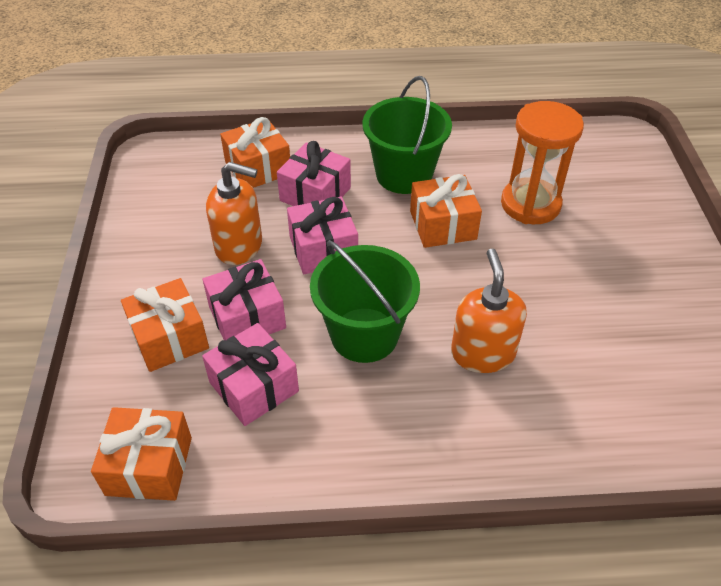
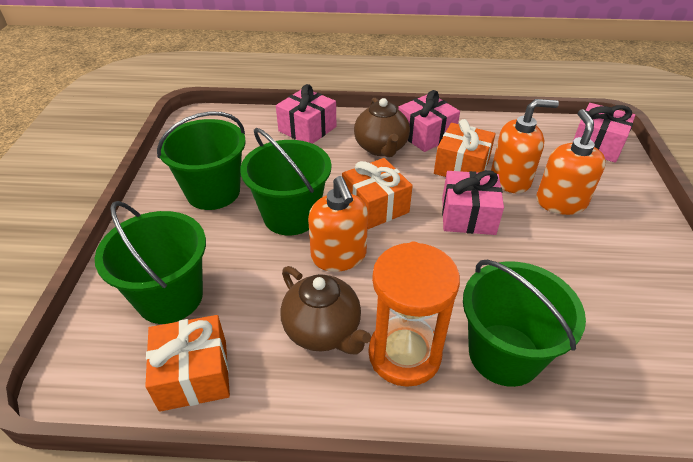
brown teapot: 0 -> 2
green bucket: 2 -> 4
orange gift: 4 -> 3
orange soap dispenser: 2 -> 3

